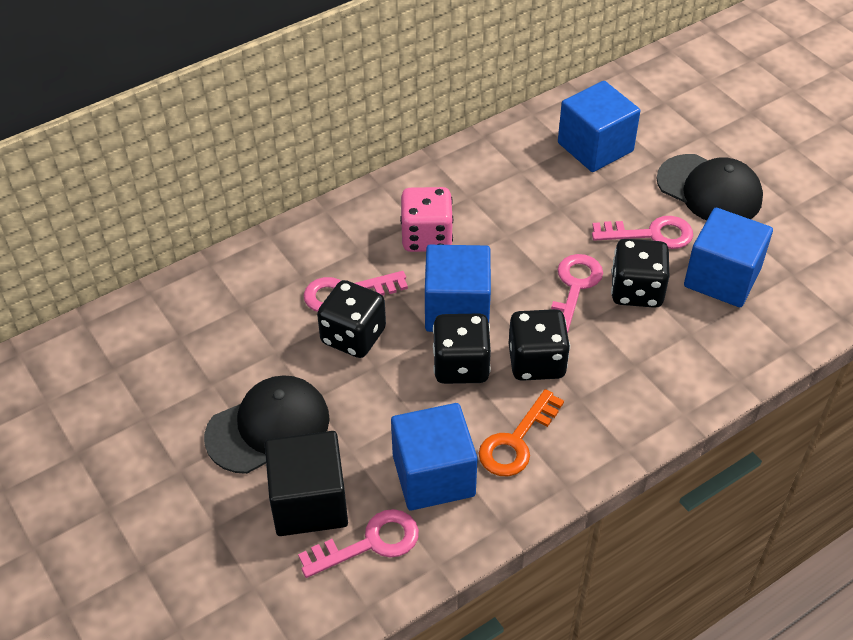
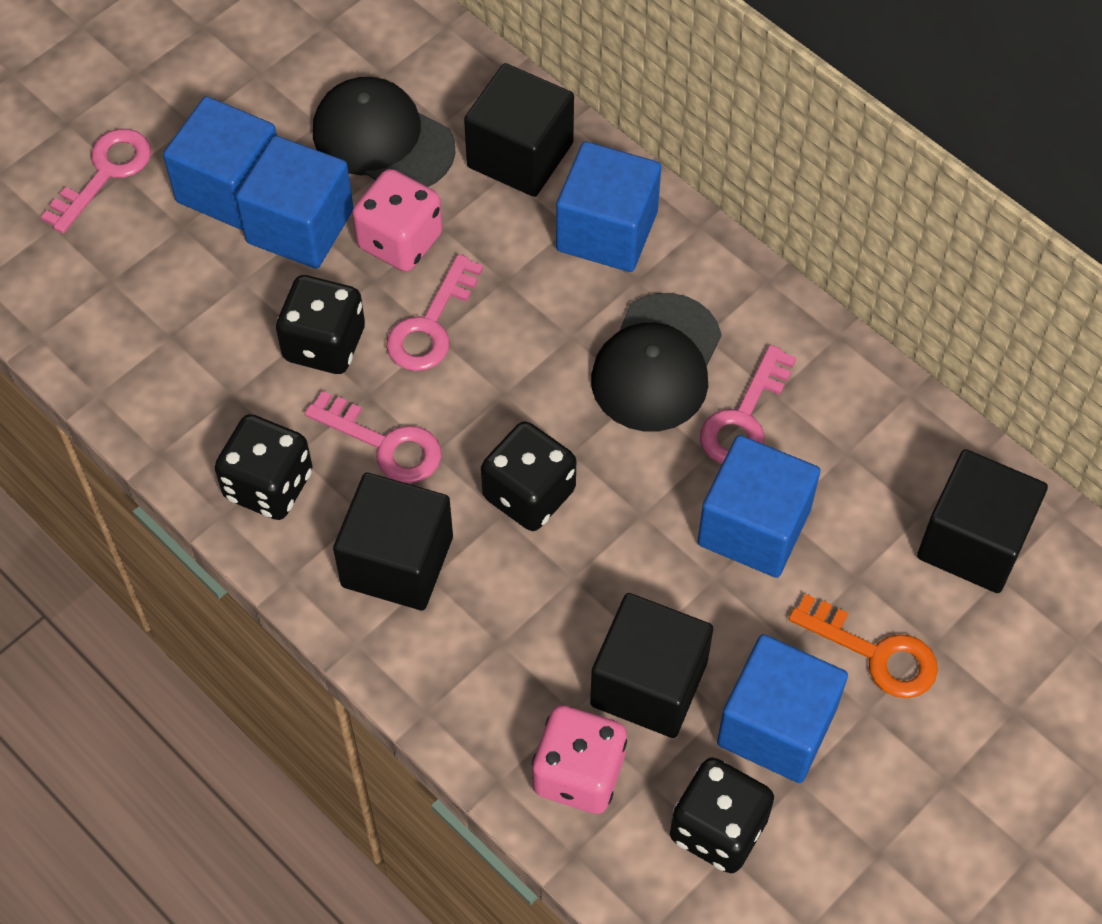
black cube: 1 -> 4
blue cube: 4 -> 5
pink dice: 1 -> 2

